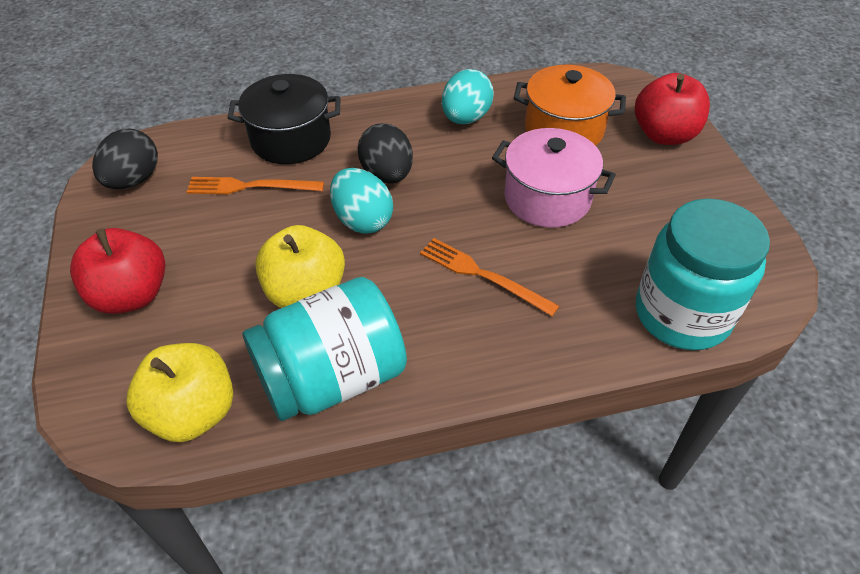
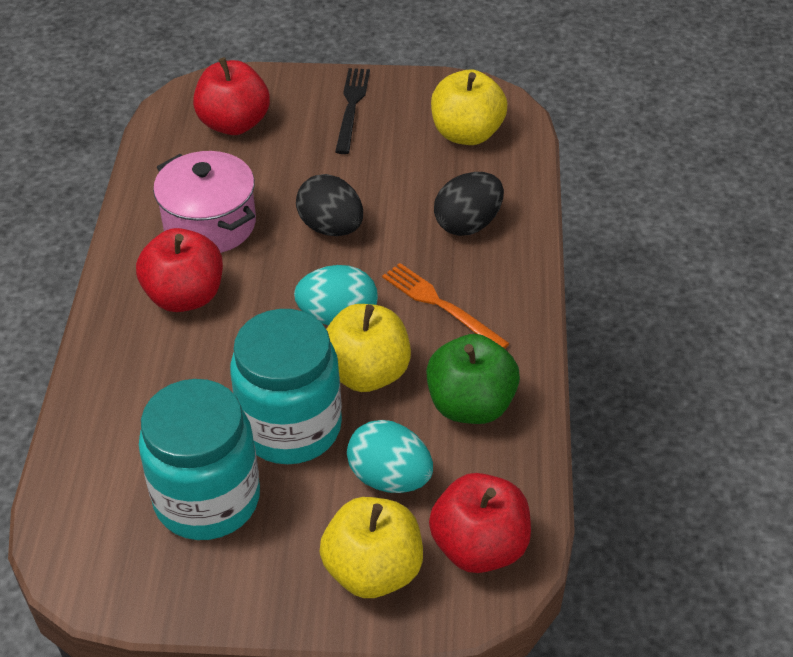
black fork: 0 -> 1
black pot: 1 -> 0
green apple: 0 -> 1
orange fork: 2 -> 1
orange pot: 1 -> 0
red apple: 2 -> 3
yellow apple: 2 -> 3

